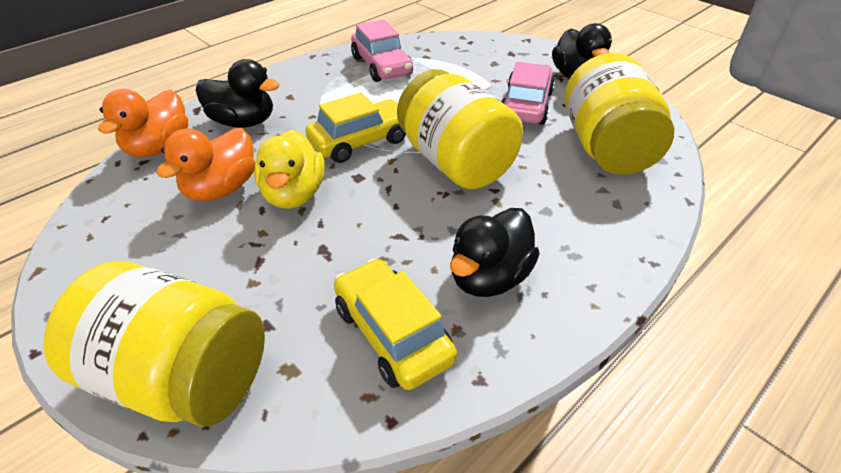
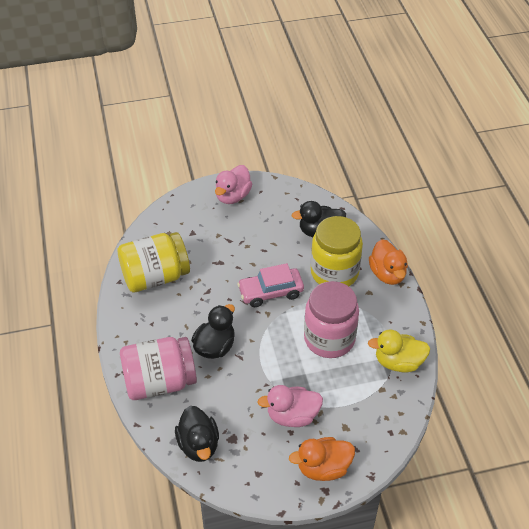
pink car: 2 -> 1
pink duck: 0 -> 2
pink jar: 0 -> 2
yellow car: 2 -> 0
yellow jar: 3 -> 2

